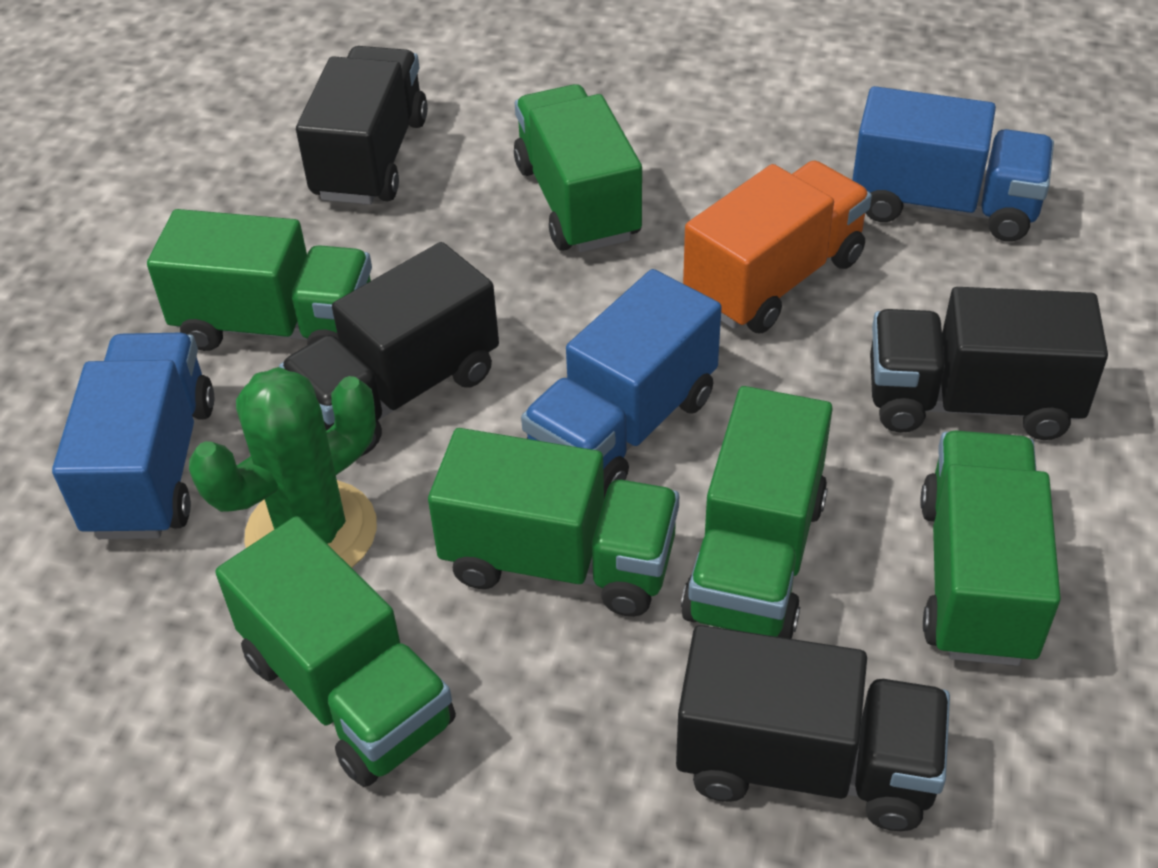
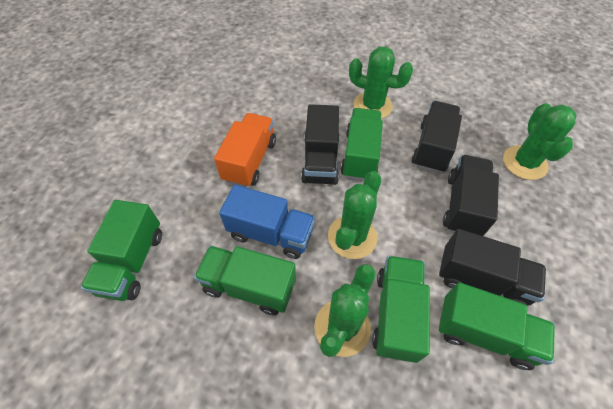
blue truck: 3 -> 1
green cactus: 1 -> 4
green truck: 6 -> 5

